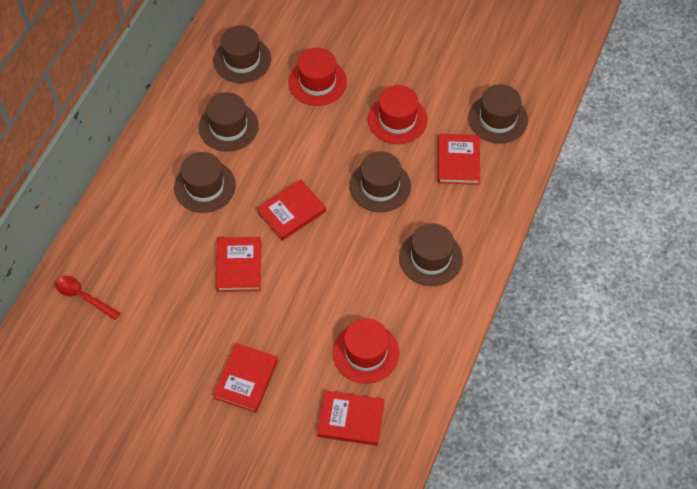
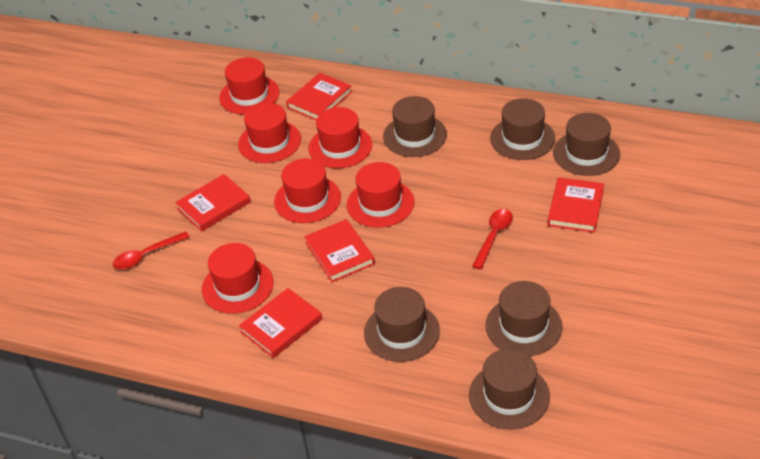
red hat: 3 -> 6
red spoon: 1 -> 2

